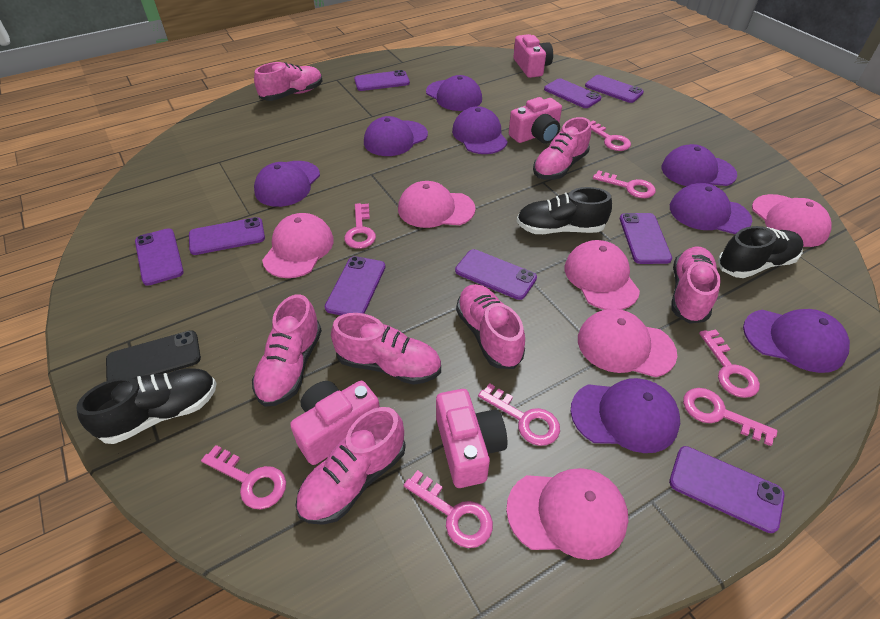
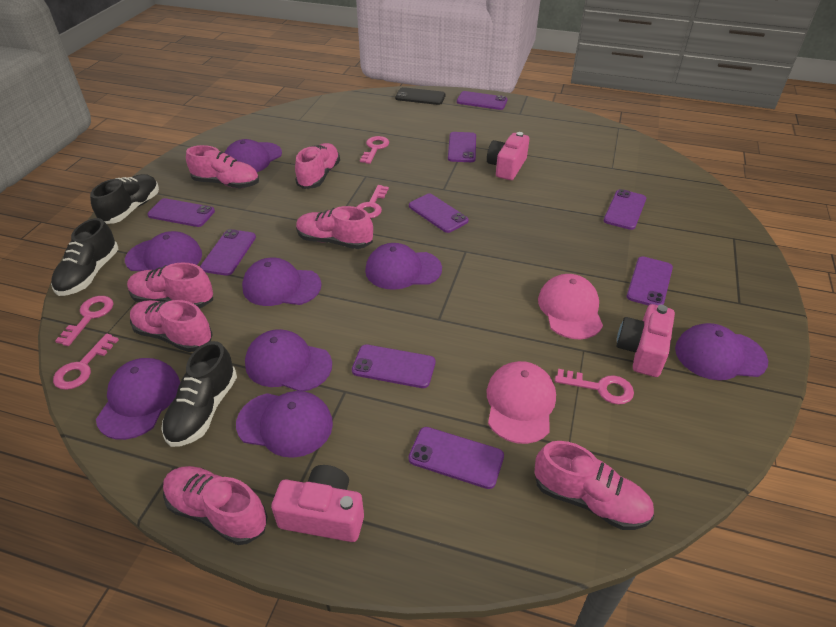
pink camera: 4 -> 3
pink cap: 6 -> 2
pink key: 8 -> 5

